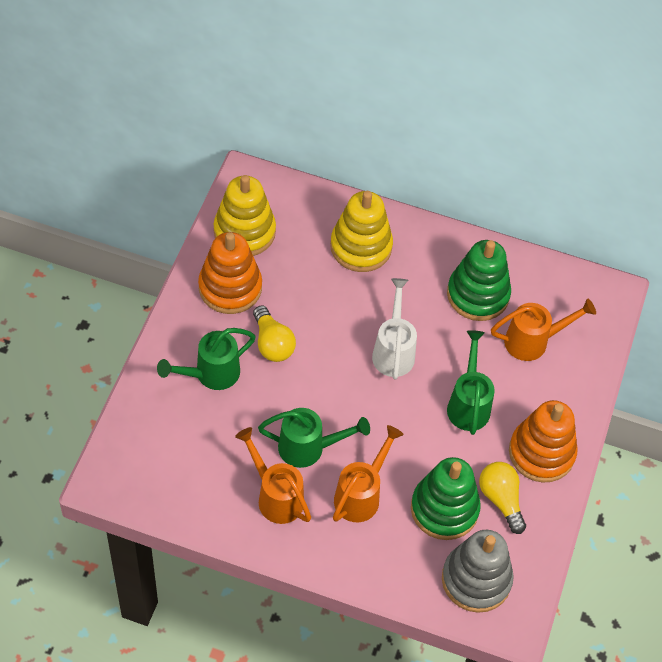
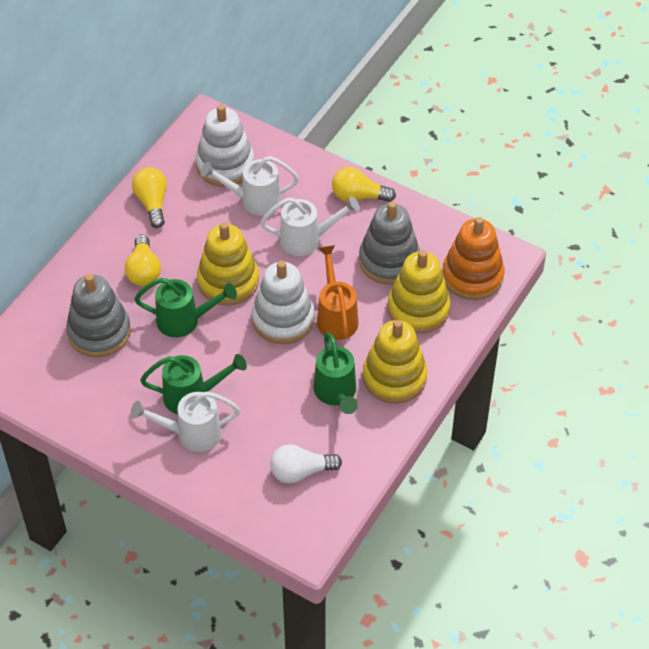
green stacking toy: 2 -> 0
grey stacking toy: 1 -> 2
orange stacking toy: 2 -> 1
orange watering can: 3 -> 1
white light bulb: 0 -> 1
white stacking toy: 0 -> 2
white watering can: 1 -> 3
yellow light bulb: 2 -> 3
yellow stacking toy: 2 -> 3

